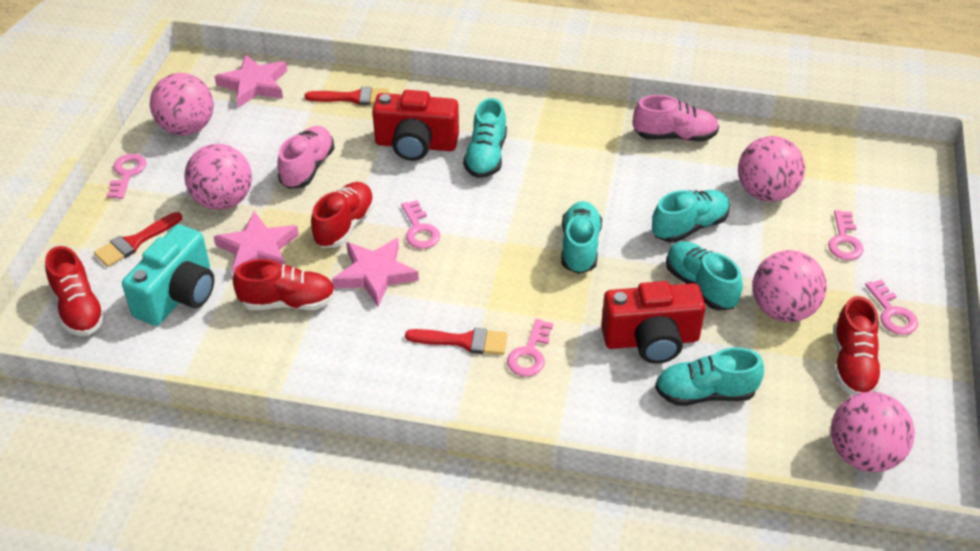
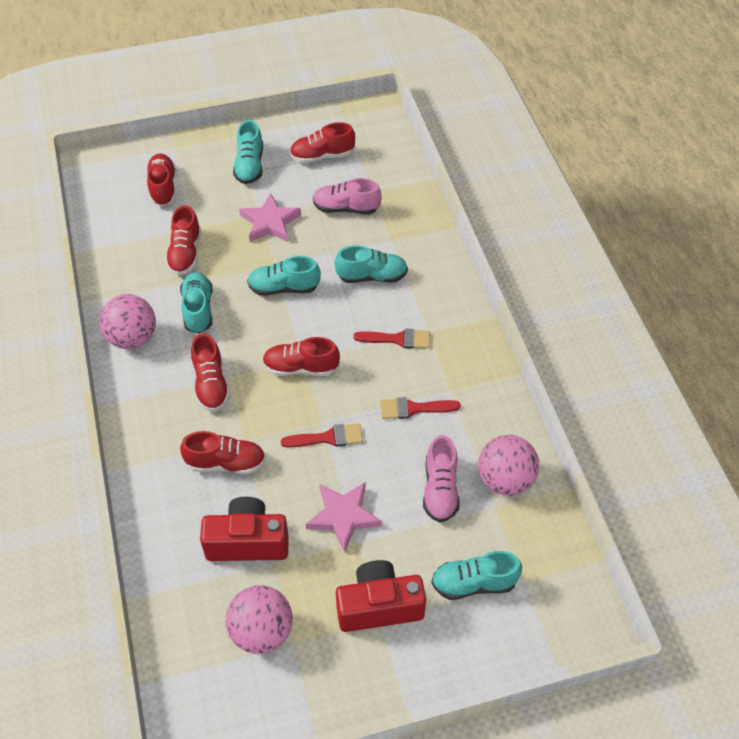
pink ball: 5 -> 3
pink key: 5 -> 0
pink star: 3 -> 2
red shoe: 4 -> 6
turquoise camera: 1 -> 0

